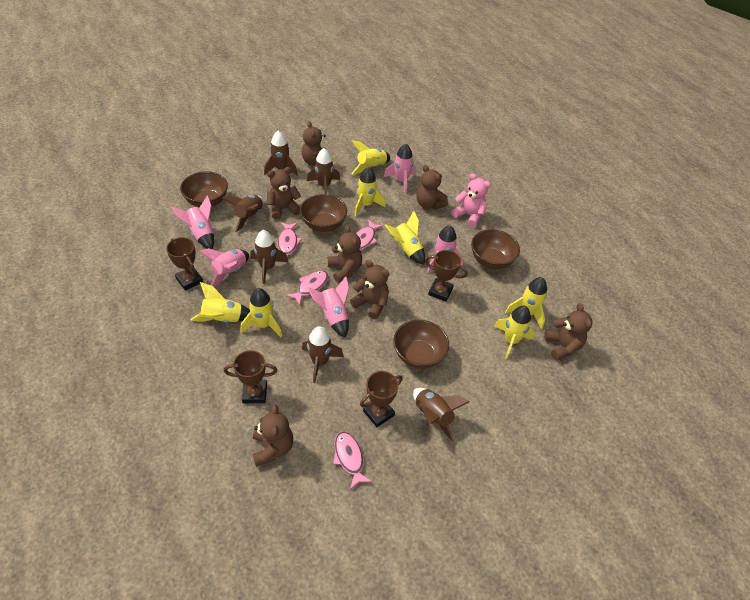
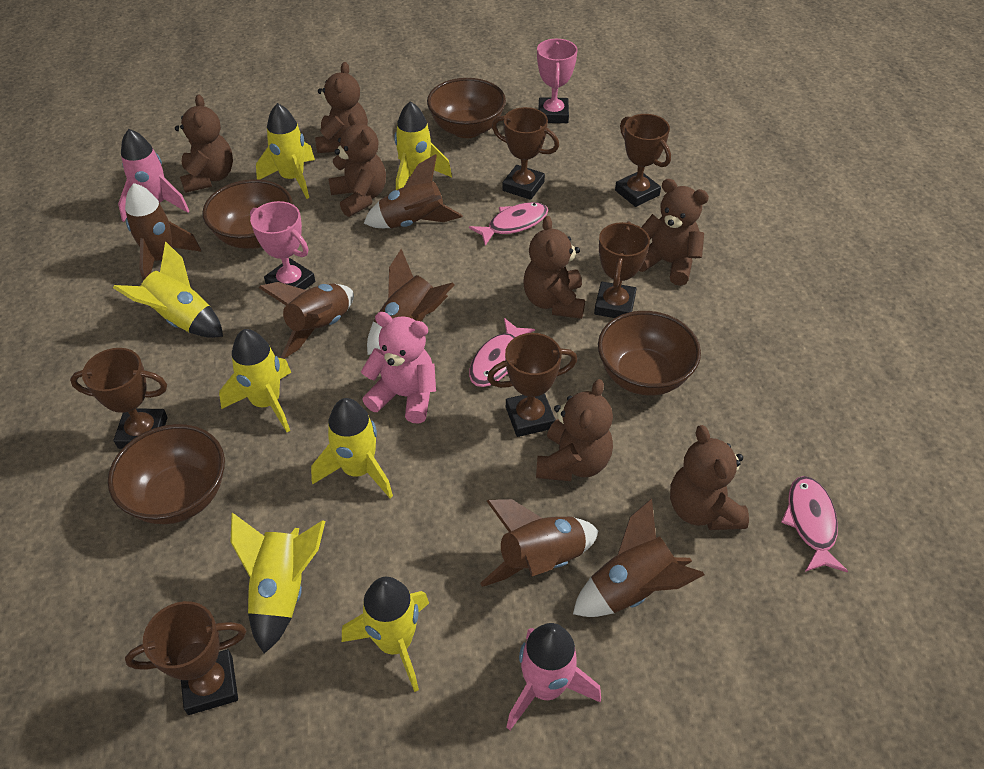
brown trophy: 4 -> 6
pink fish: 4 -> 3
pink rocket: 5 -> 2
pink trophy: 0 -> 2

